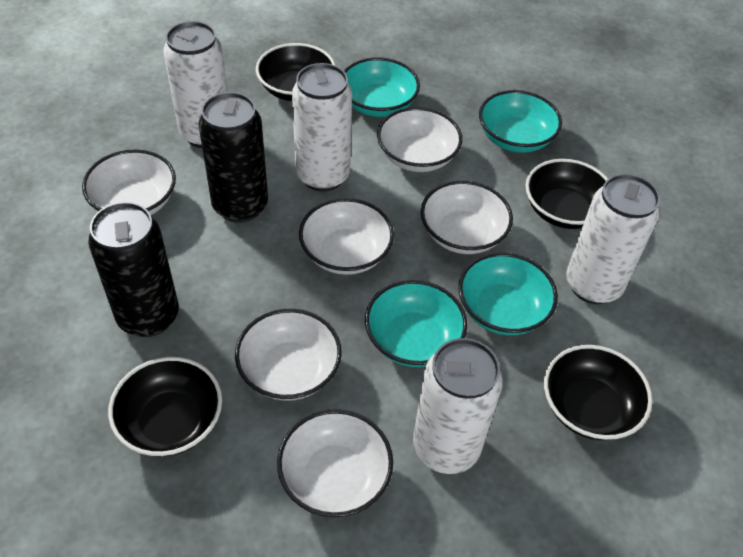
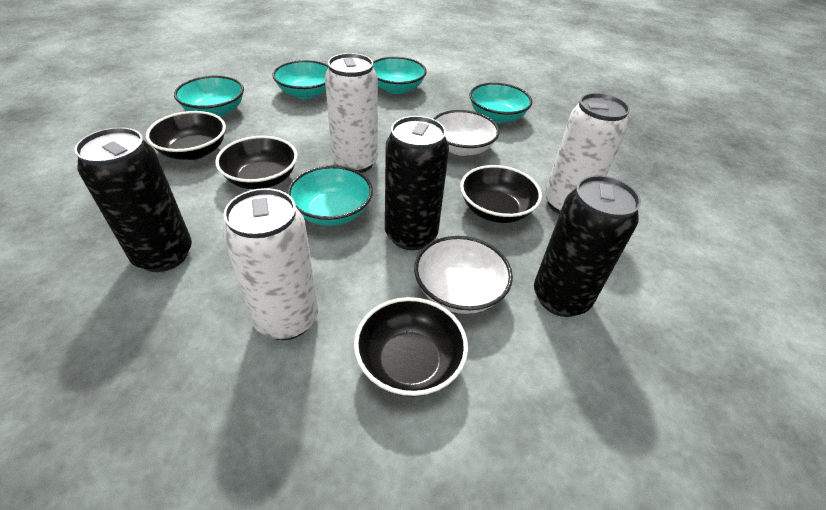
black can: 2 -> 3
turquoise bowl: 4 -> 5
white bowl: 6 -> 2
white can: 4 -> 3

